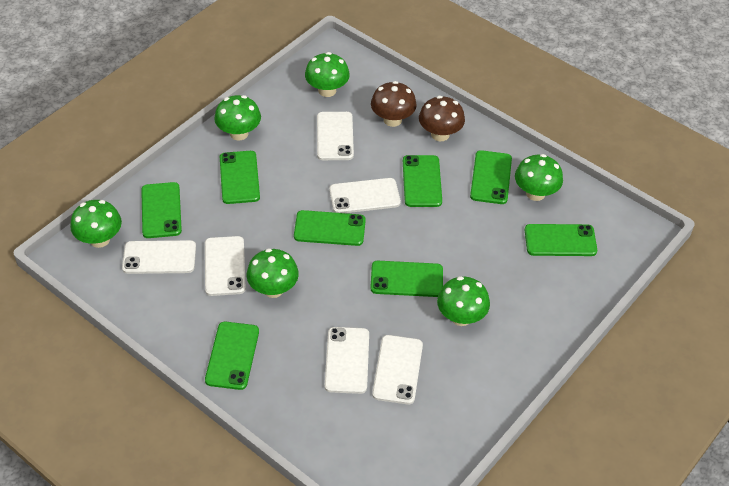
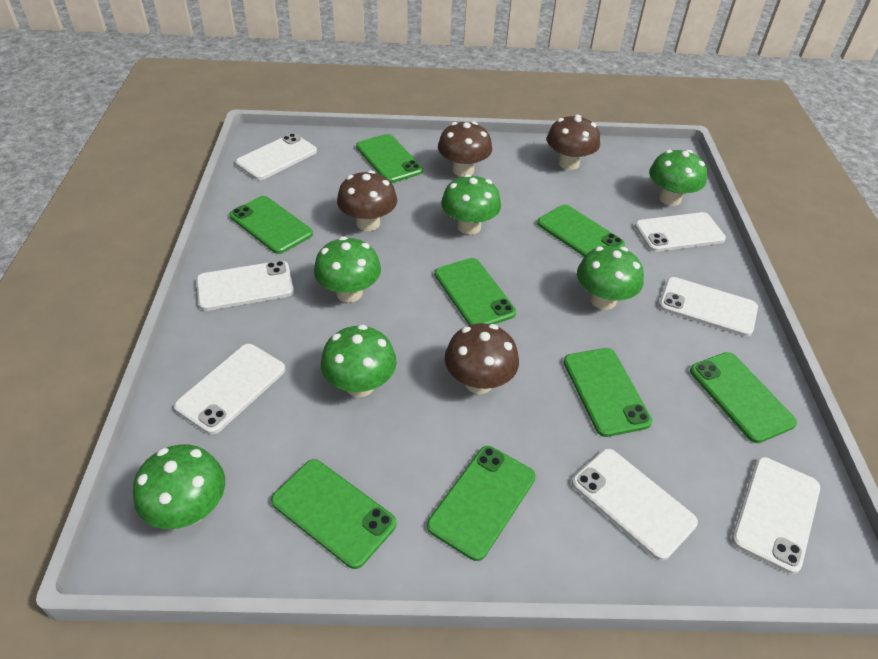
brown mushroom: 2 -> 4
white phone: 6 -> 7

